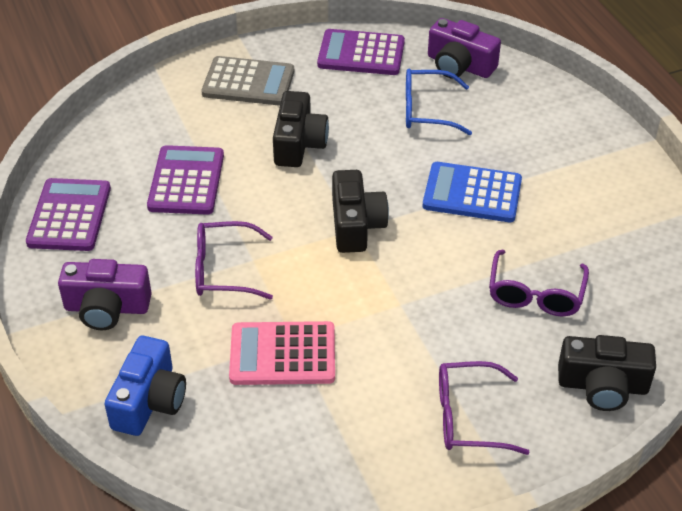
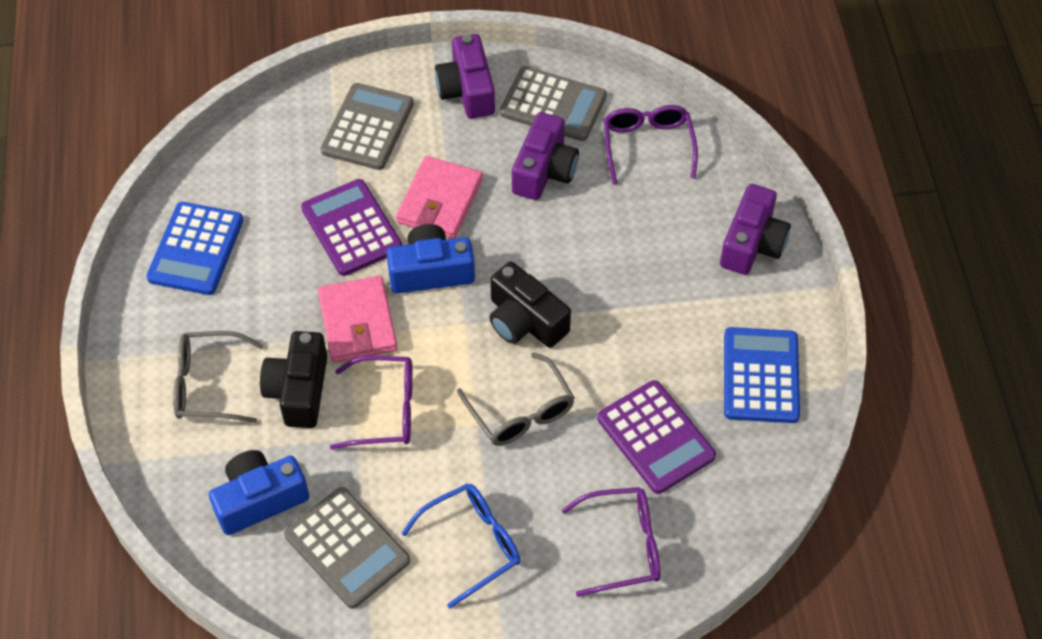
black camera: 3 -> 2
blue calculator: 1 -> 2
blue camera: 1 -> 2
grey calculator: 1 -> 3
grey glasses: 0 -> 2
pink calculator: 1 -> 0
pink wallet: 0 -> 2
purple calculator: 3 -> 2
purple camera: 2 -> 3

